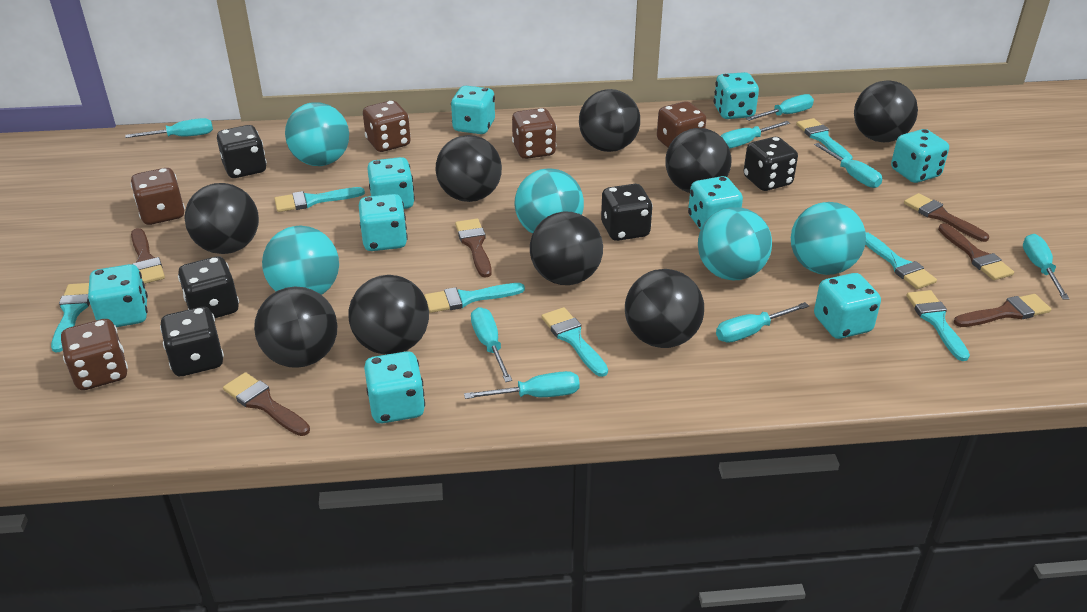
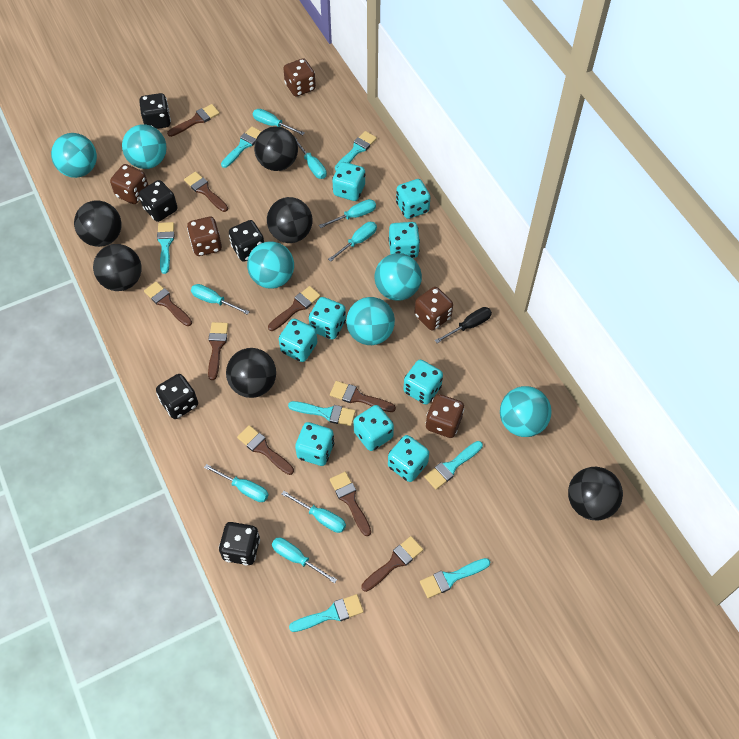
black ball: 9 -> 6
black screwdriver: 0 -> 1
brown brush: 6 -> 9
turquoise ball: 5 -> 6

